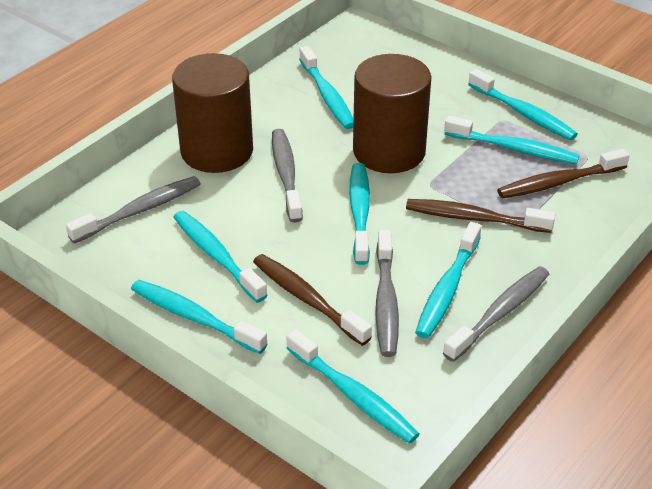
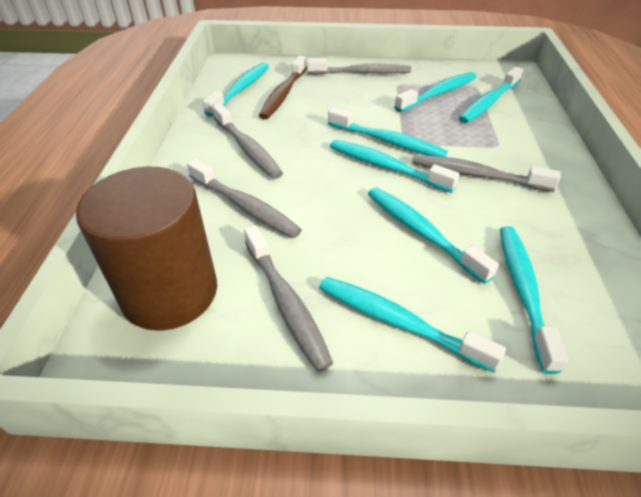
brown cylinder: 2 -> 1
brown toothbrush: 3 -> 1
grey toothbrush: 4 -> 5

